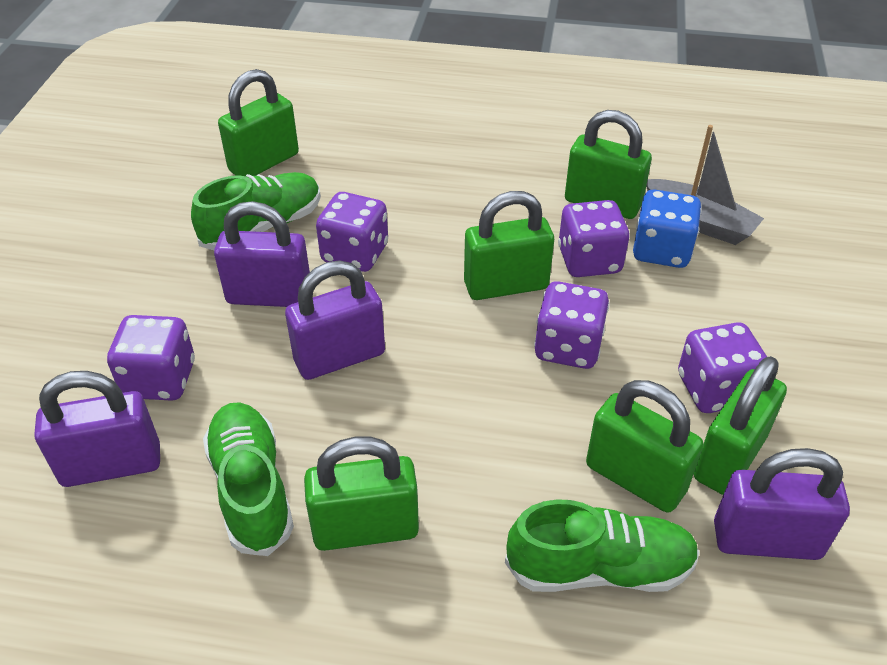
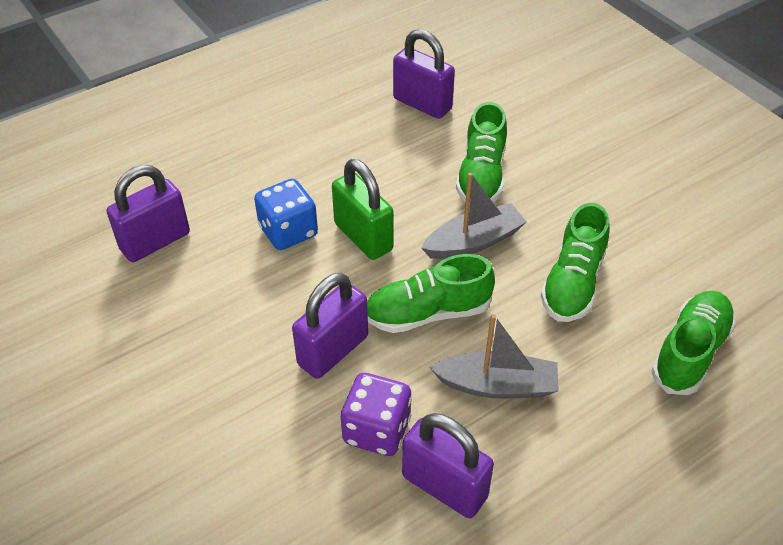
green padlock: 6 -> 1
green shoe: 3 -> 4
grey boat: 1 -> 2
purple dice: 5 -> 1

